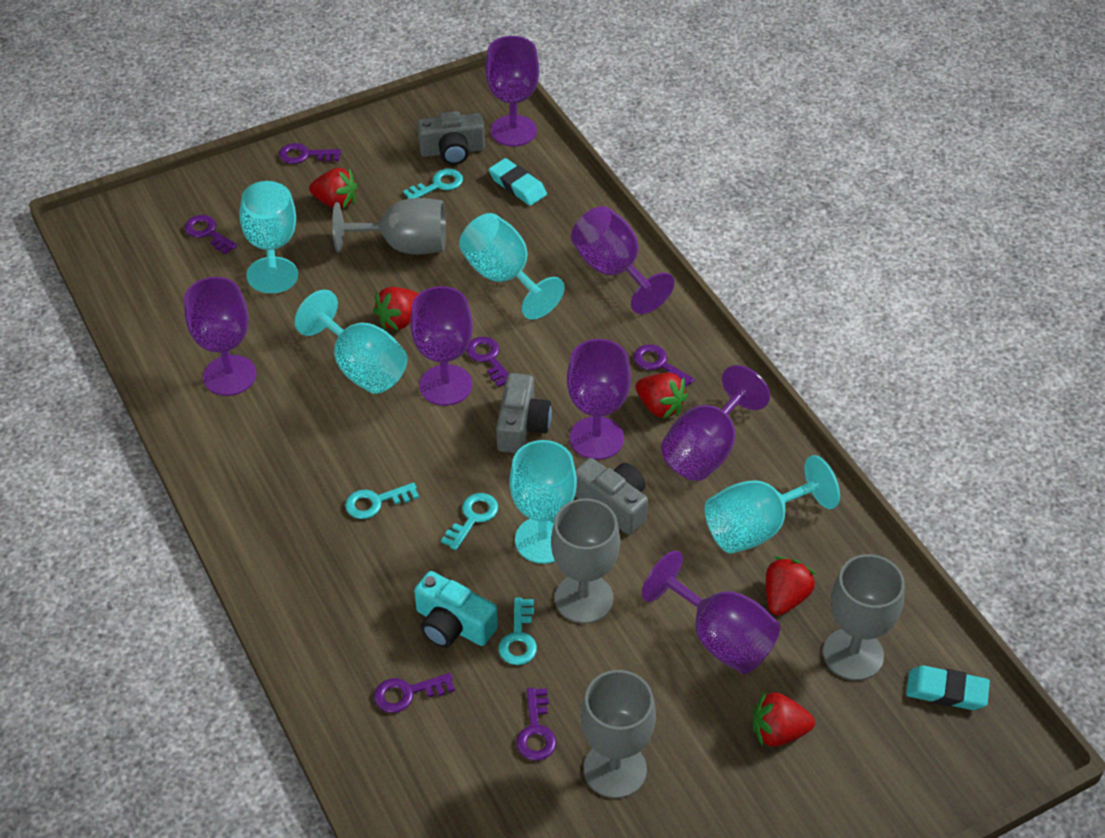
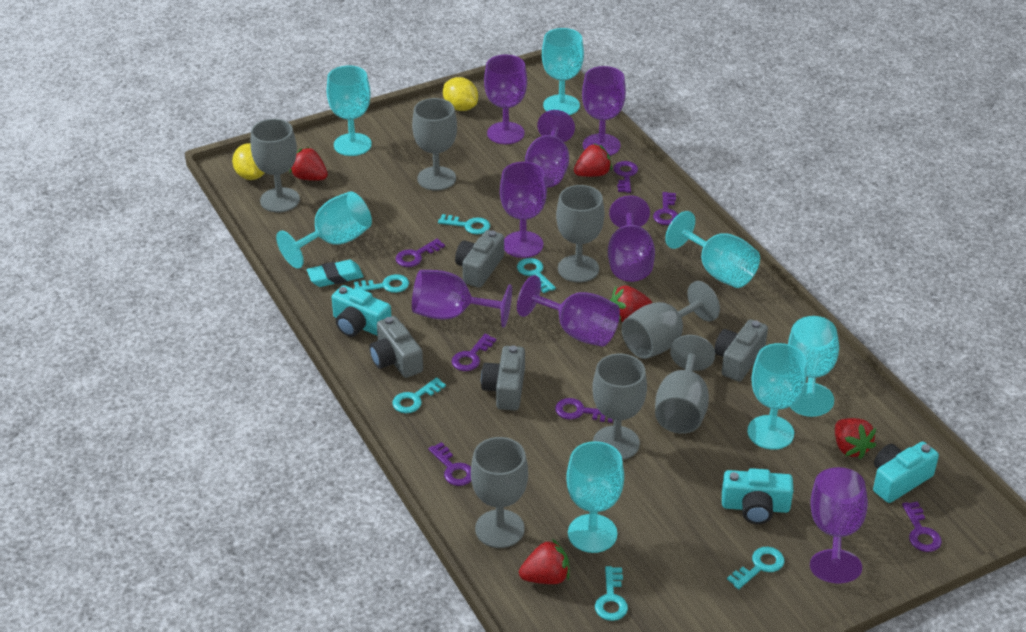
grey camera: 3 -> 4
grey goblet: 4 -> 7
purple goblet: 7 -> 8
purple key: 6 -> 7
turquoise camera: 1 -> 3
turquoise eraser: 2 -> 1
turquoise goblet: 5 -> 7
turquoise key: 4 -> 6
yellow lemon: 0 -> 2

